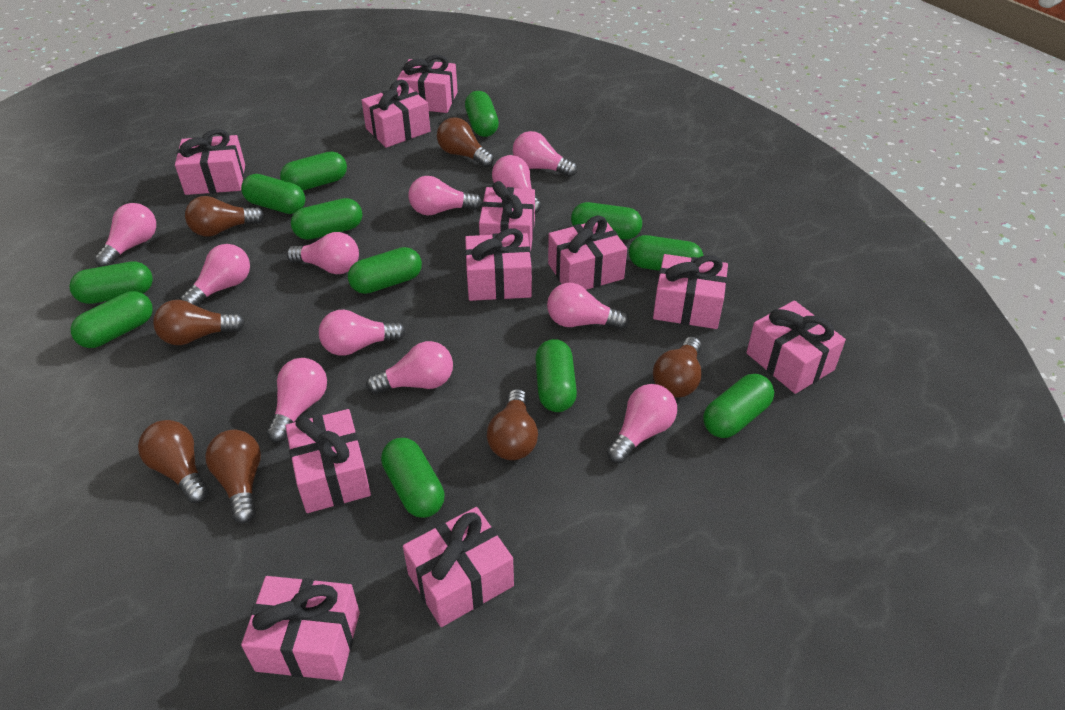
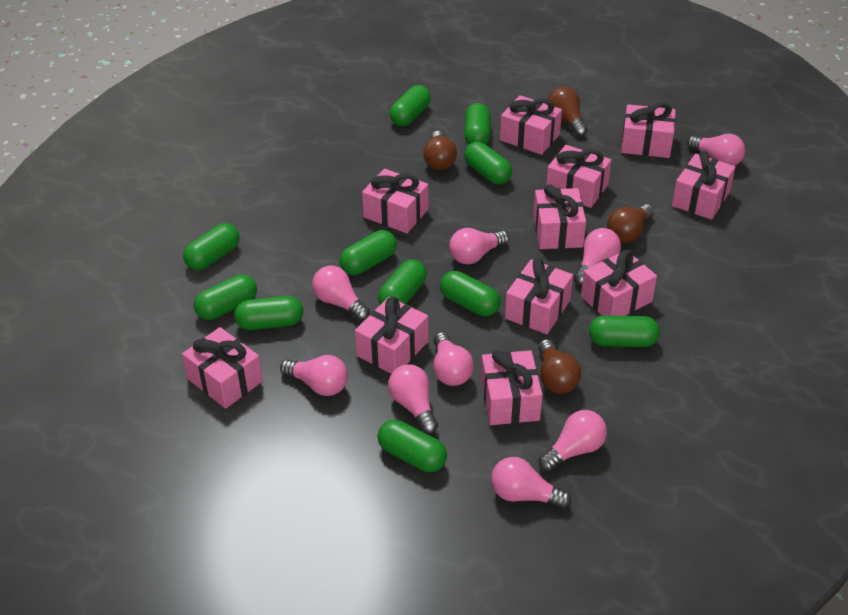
brown light bulb: 7 -> 4
green capsule: 12 -> 11
pink light bulb: 11 -> 9

